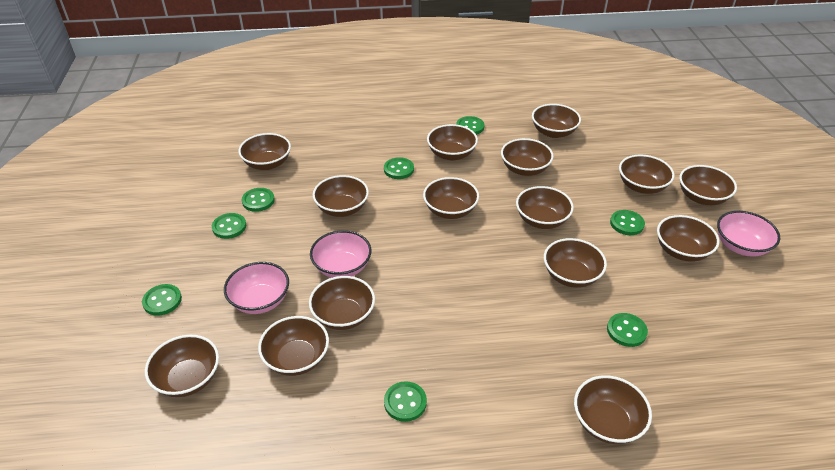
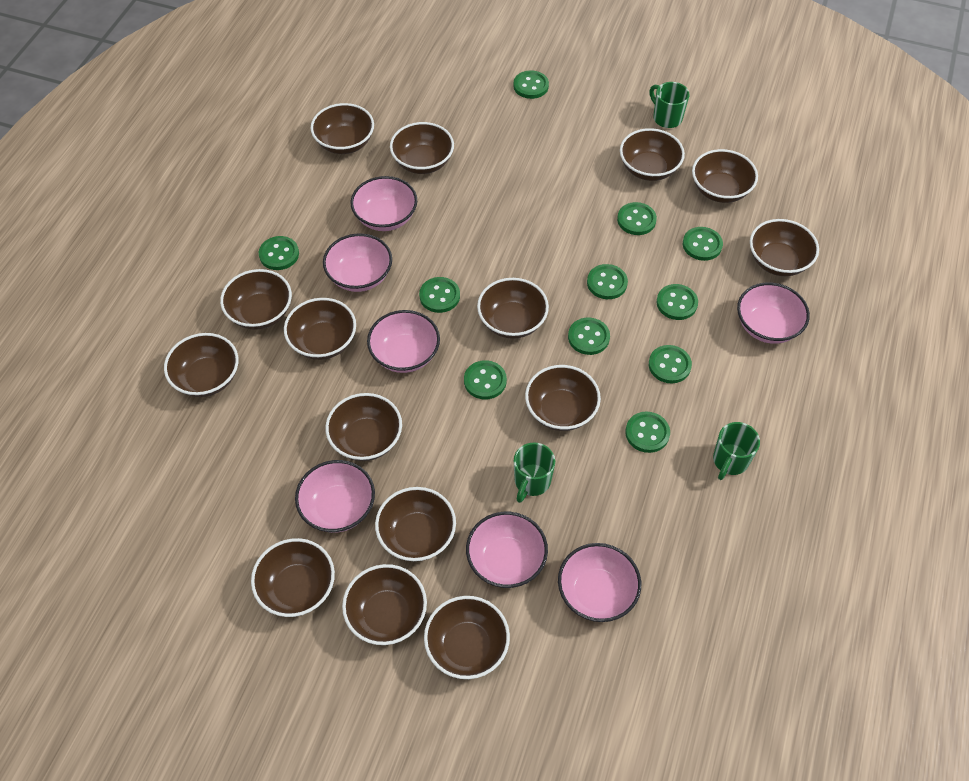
green button: 8 -> 11
green mug: 0 -> 3
pink bowl: 3 -> 7

